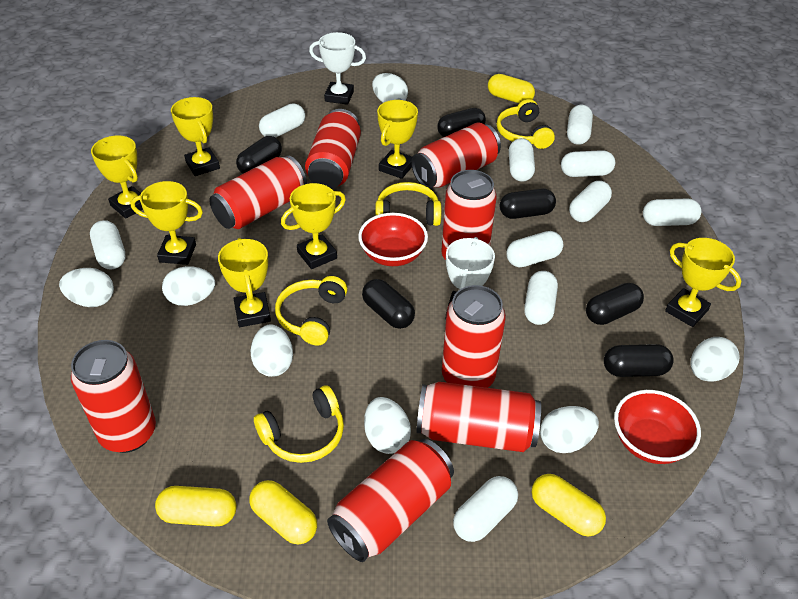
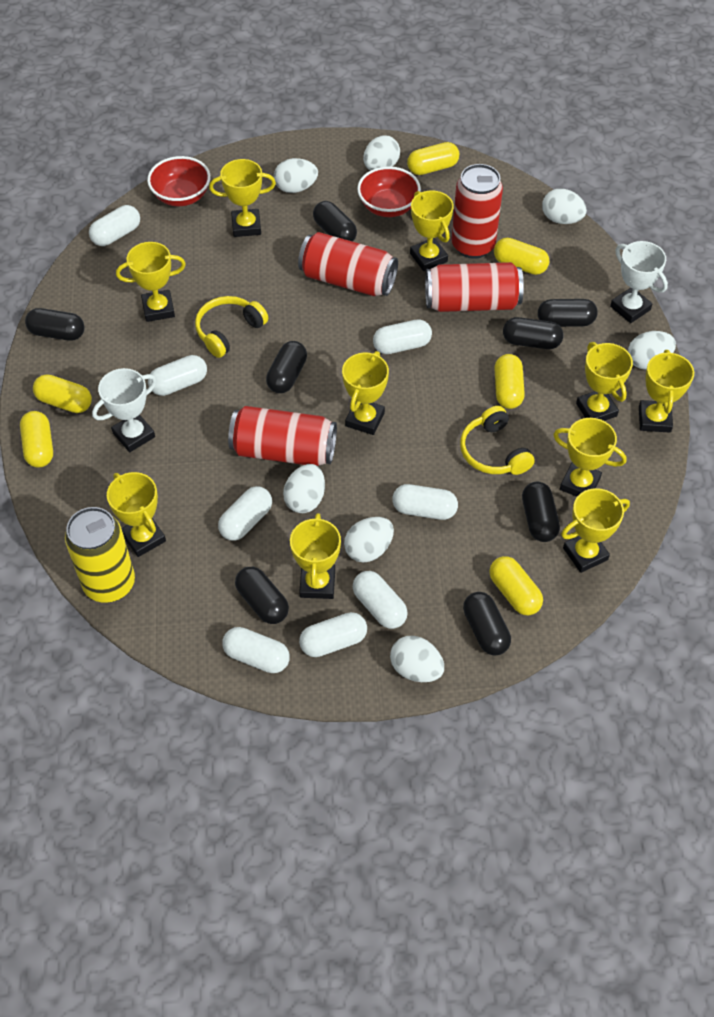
black capsule: 6 -> 8
red can: 8 -> 4
white capsule: 10 -> 8
yellow can: 0 -> 1
yellow capsule: 4 -> 6
yellow headphones: 4 -> 2
yellow trophy: 7 -> 10

